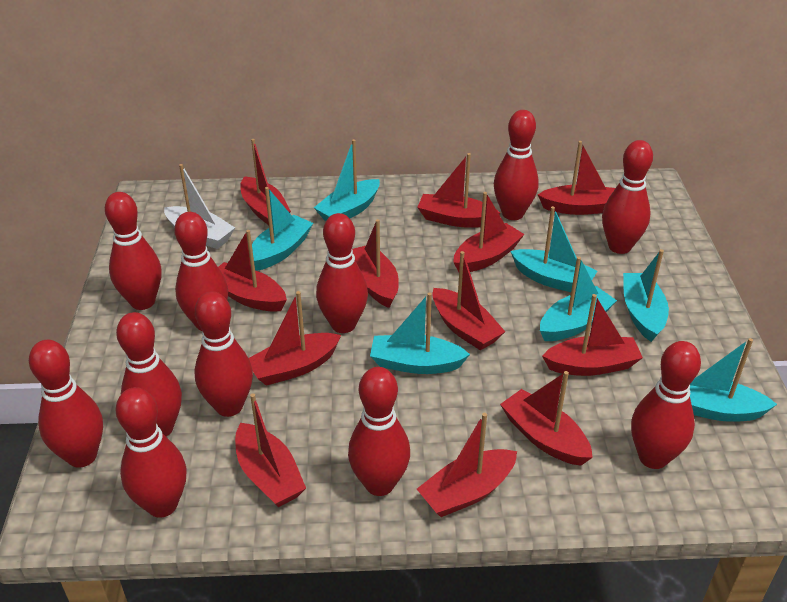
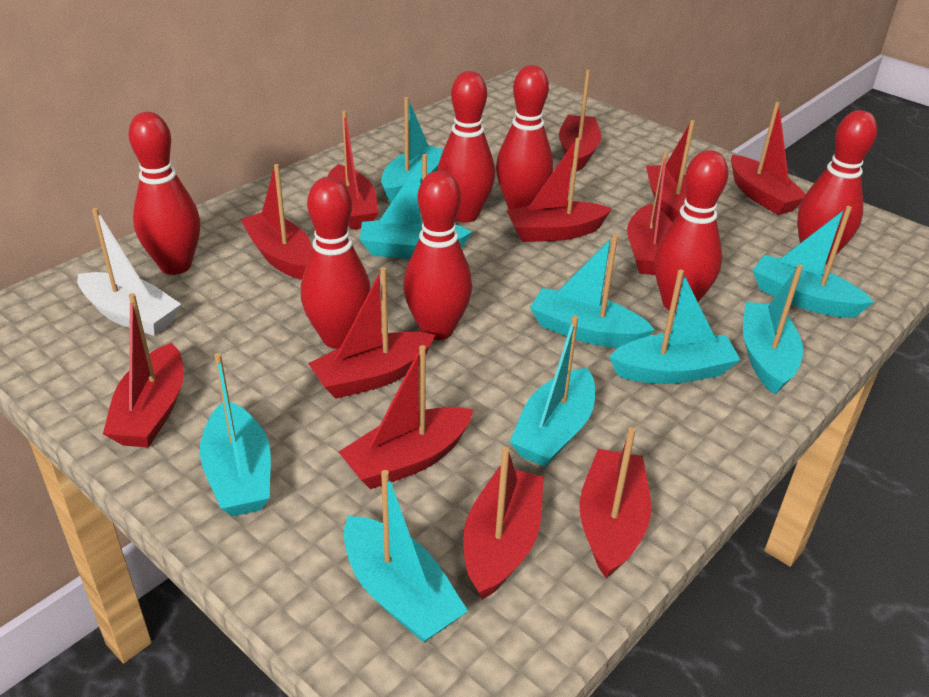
red bowling pin: 11 -> 7
turquoise boat: 7 -> 9

